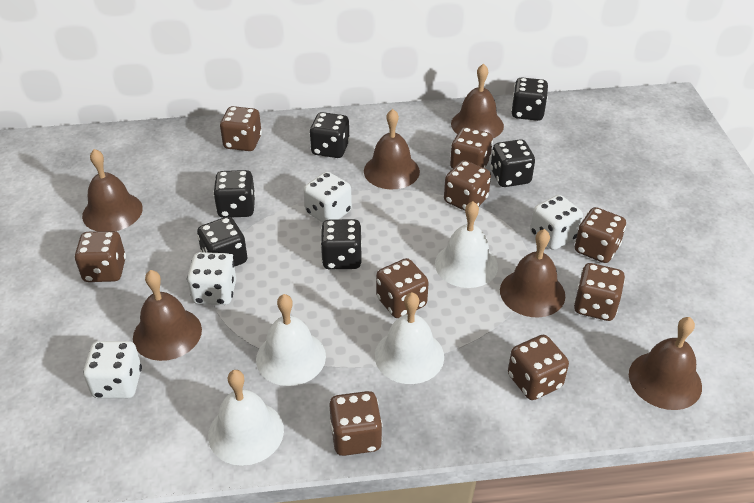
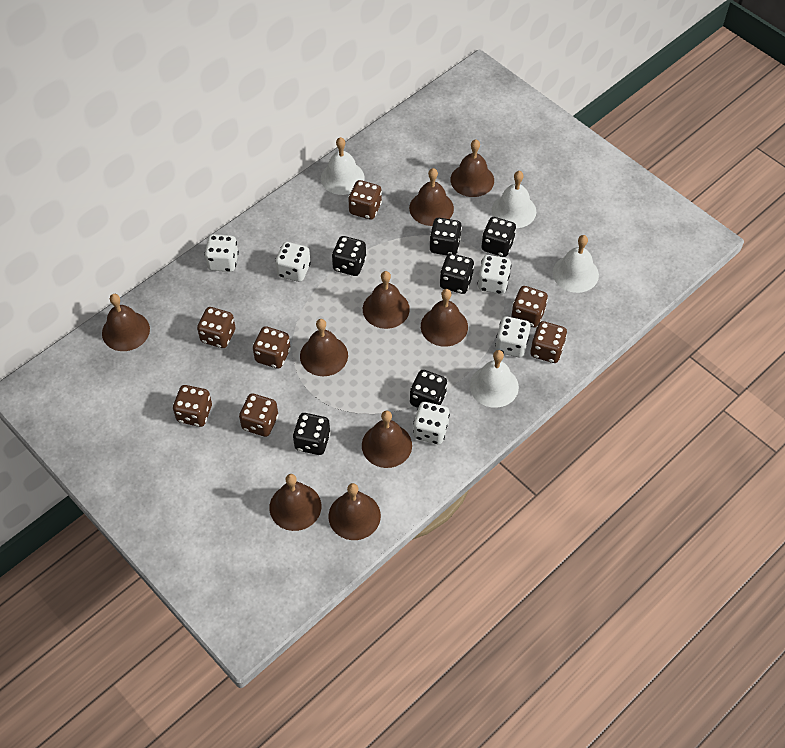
brown bell: 6 -> 9
brown dice: 9 -> 7
white dice: 4 -> 5

